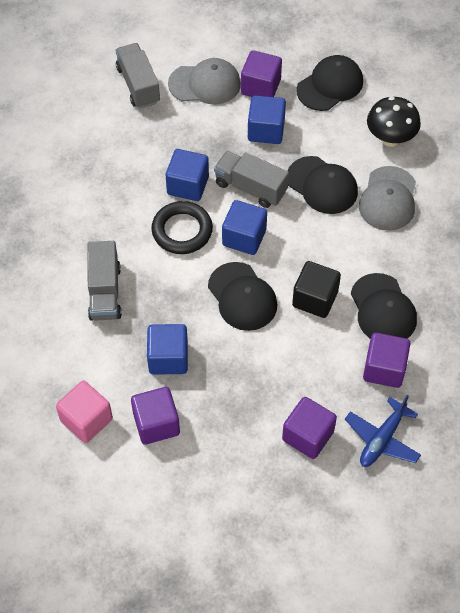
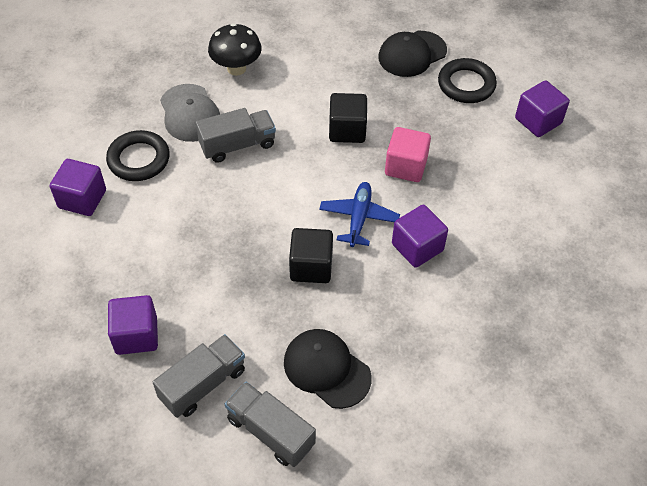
black cap: 4 -> 2
black cube: 1 -> 2
black ring: 1 -> 2
blue cube: 4 -> 0
grey cap: 2 -> 1

